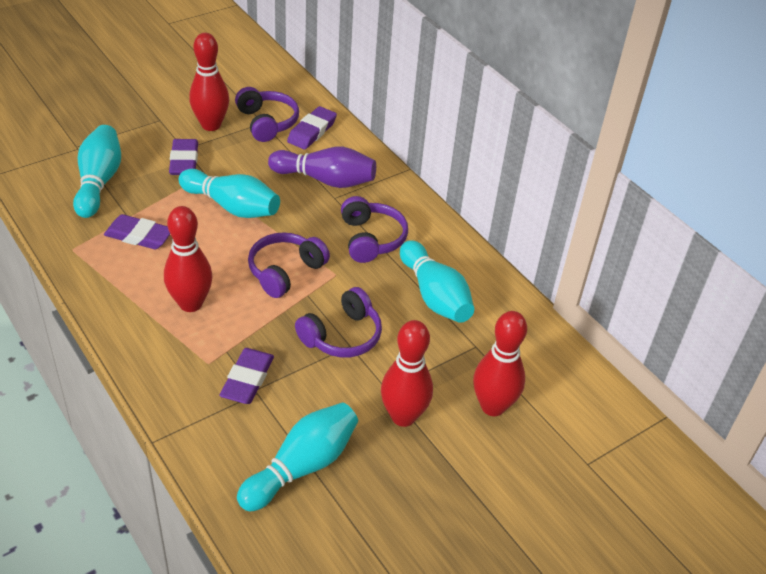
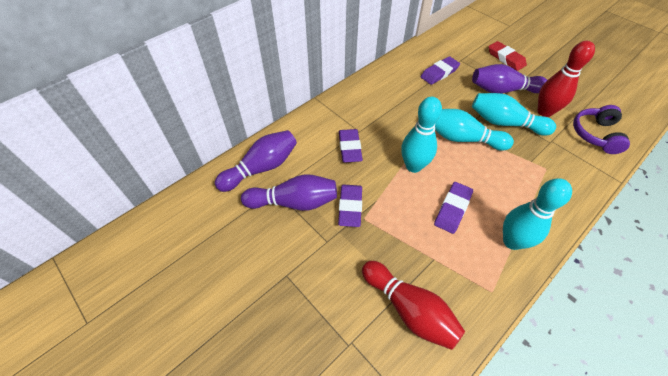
purple bowling pin: 1 -> 3
purple headphones: 4 -> 1
red bowling pin: 4 -> 2
red eraser: 0 -> 1

